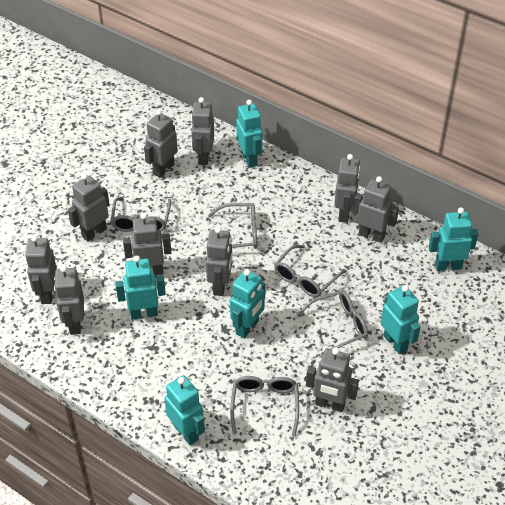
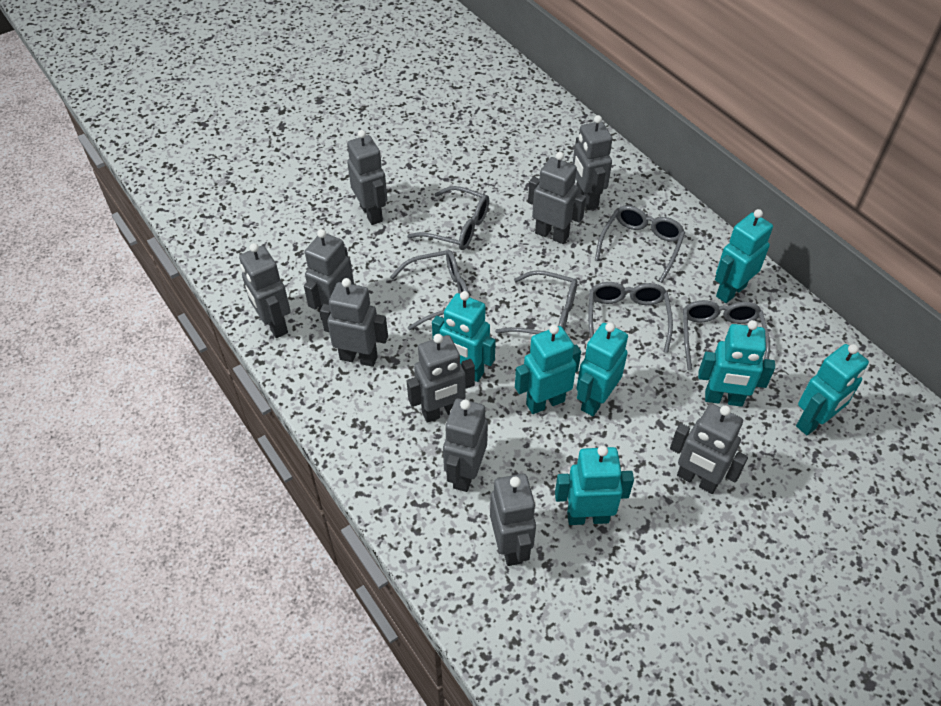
grey glasses: 5 -> 6
turquoise robot: 6 -> 7

